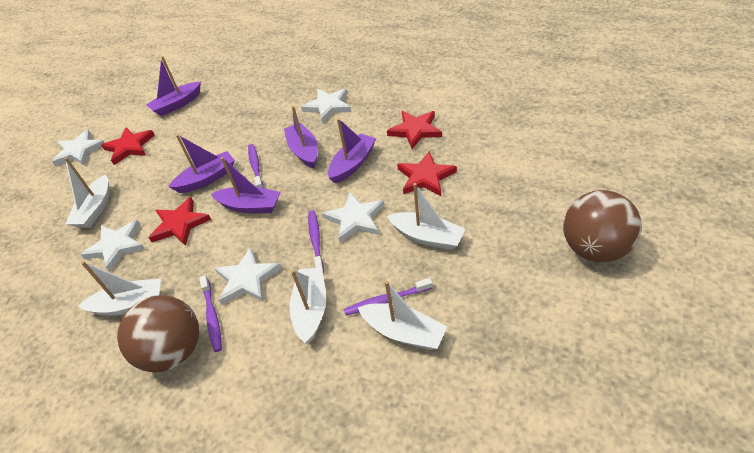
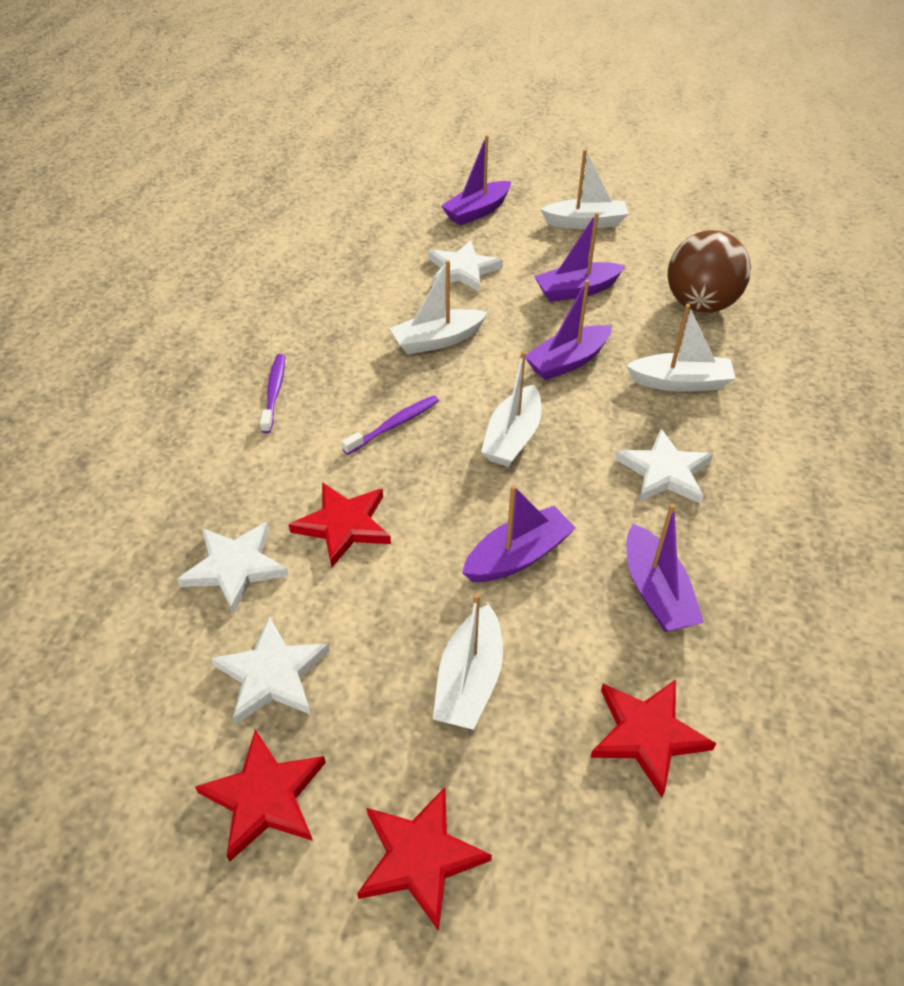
brown ball: 2 -> 1
purple toothbrush: 4 -> 2
white star: 5 -> 4

